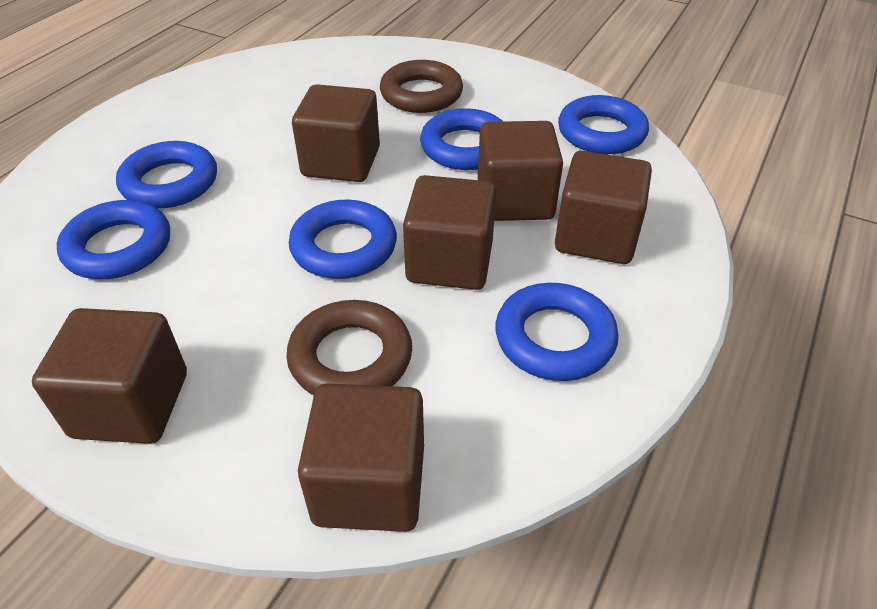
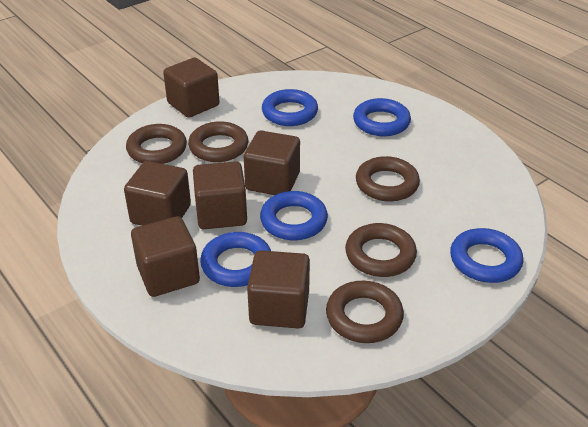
blue ring: 6 -> 5
brown ring: 2 -> 5

